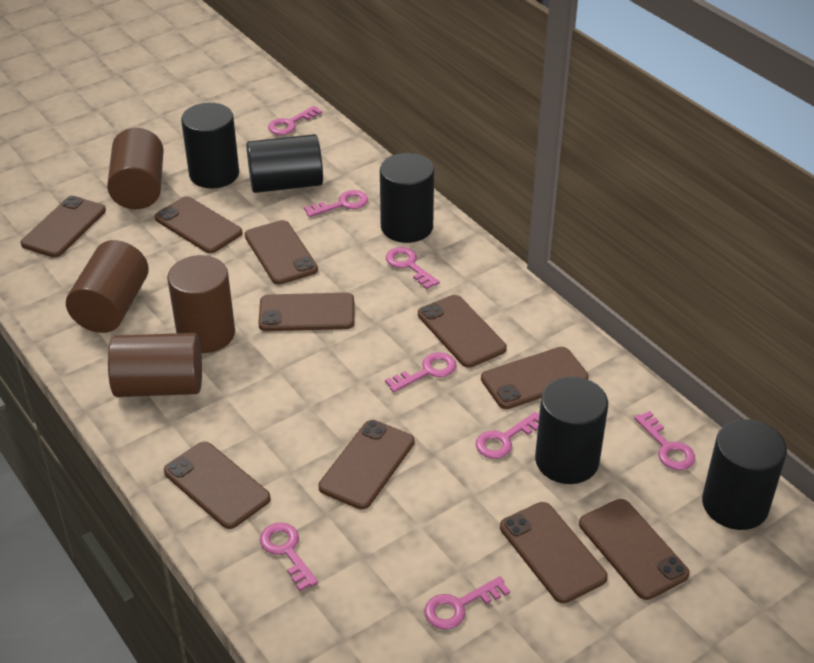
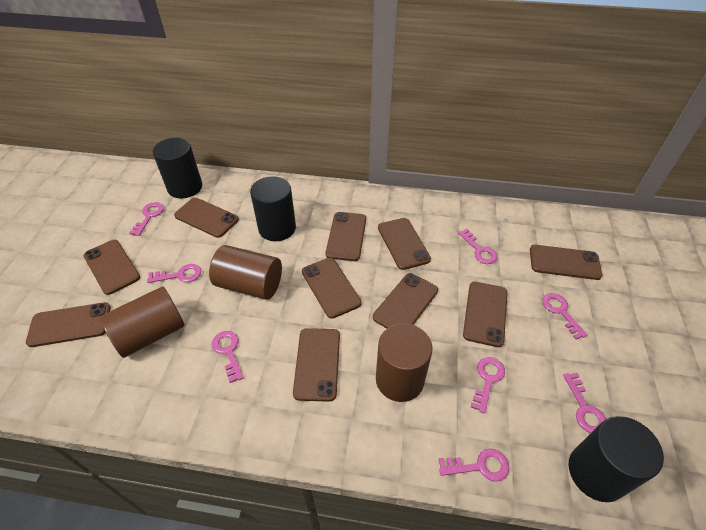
black cylinder: 5 -> 3
brown cylinder: 4 -> 3

